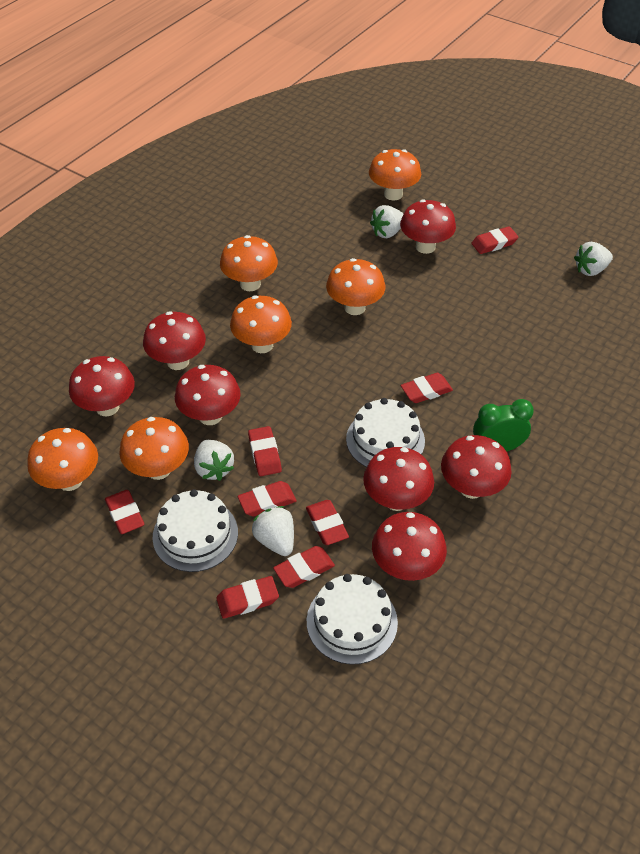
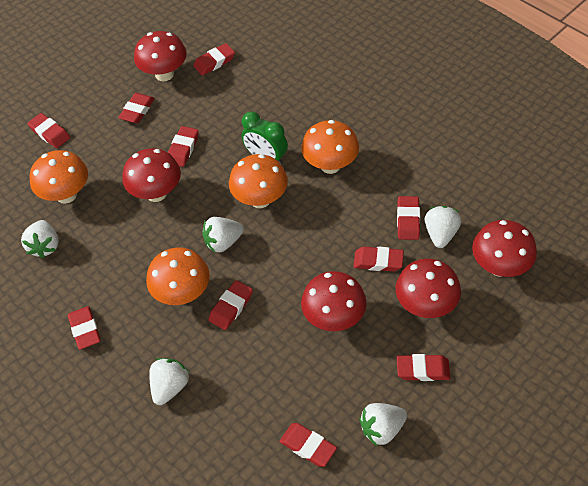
orange mushroom: 6 -> 4
red eraser: 8 -> 10
red mushroom: 7 -> 5
white cake: 3 -> 0
white strawberry: 4 -> 5

